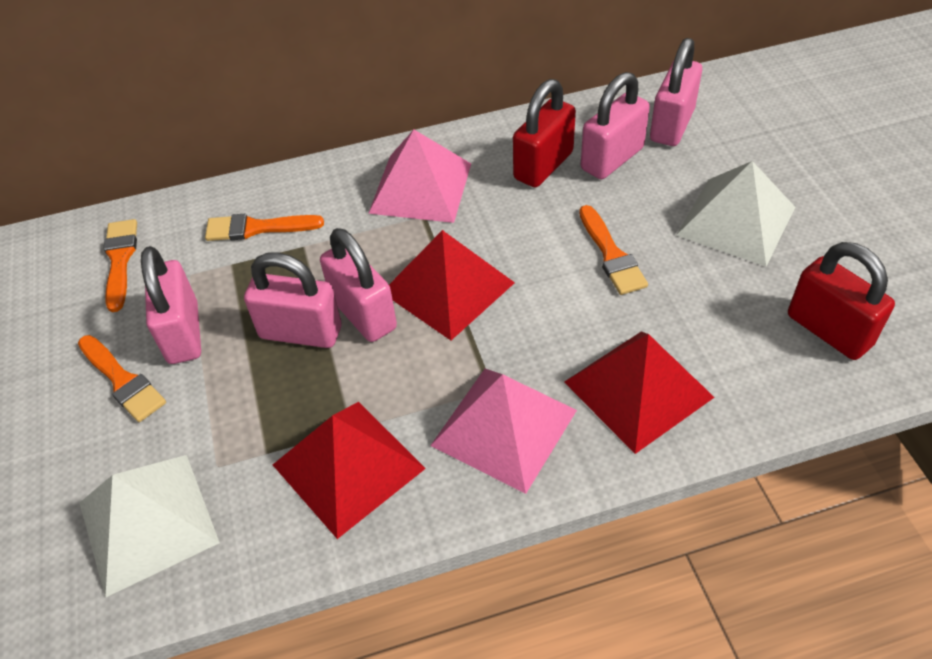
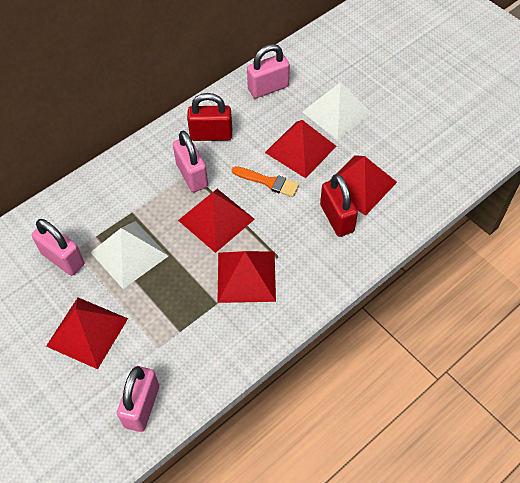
orange brush: 4 -> 1
pink padlock: 5 -> 4
pink pyramid: 2 -> 0
red pyramid: 3 -> 5

